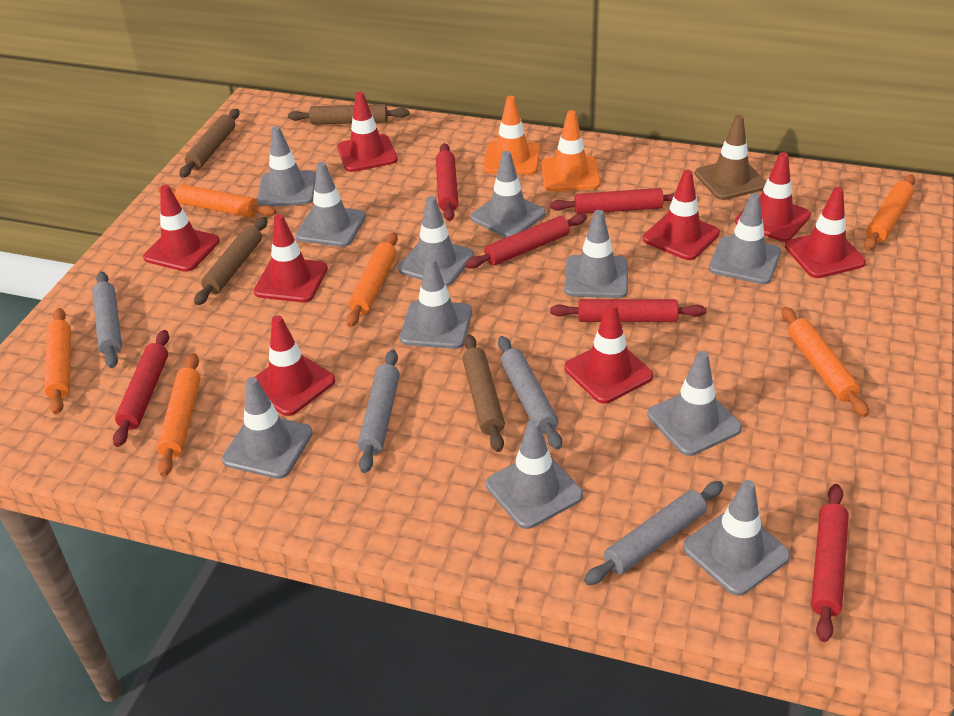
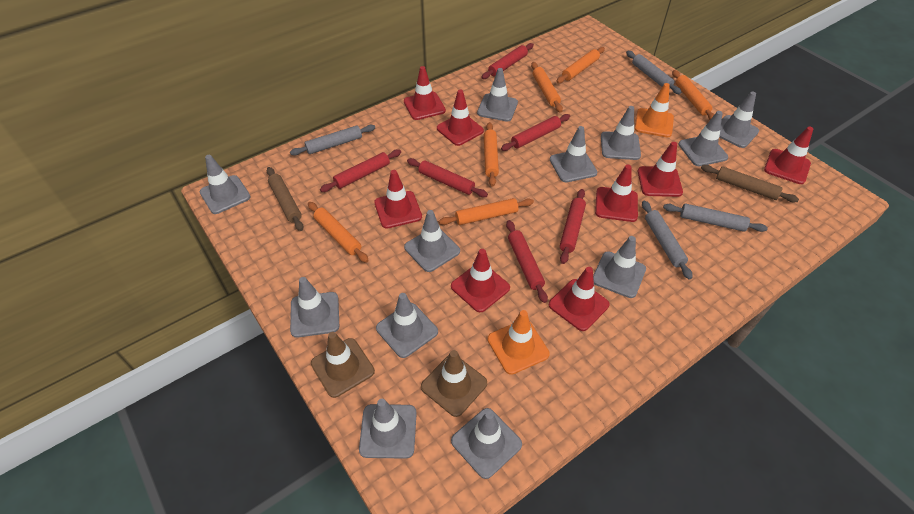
brown rolling pin: 4 -> 2
brown traffic cone: 1 -> 2
grey traffic cone: 11 -> 12

